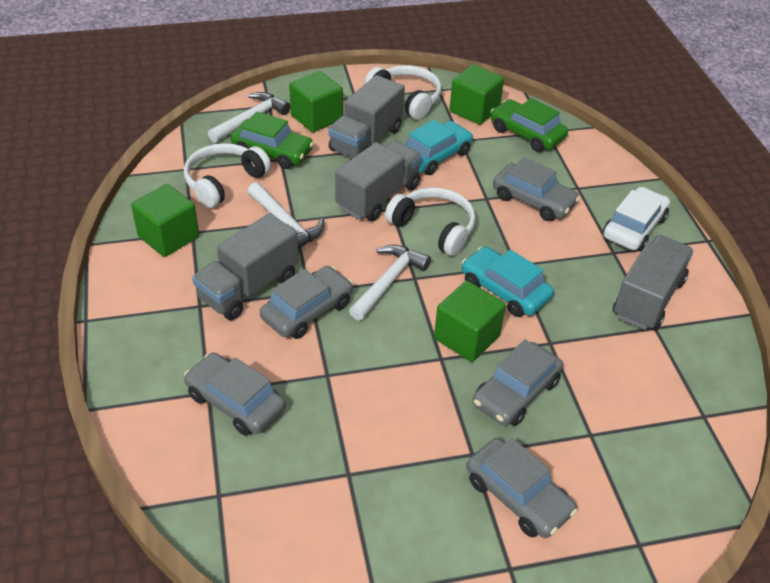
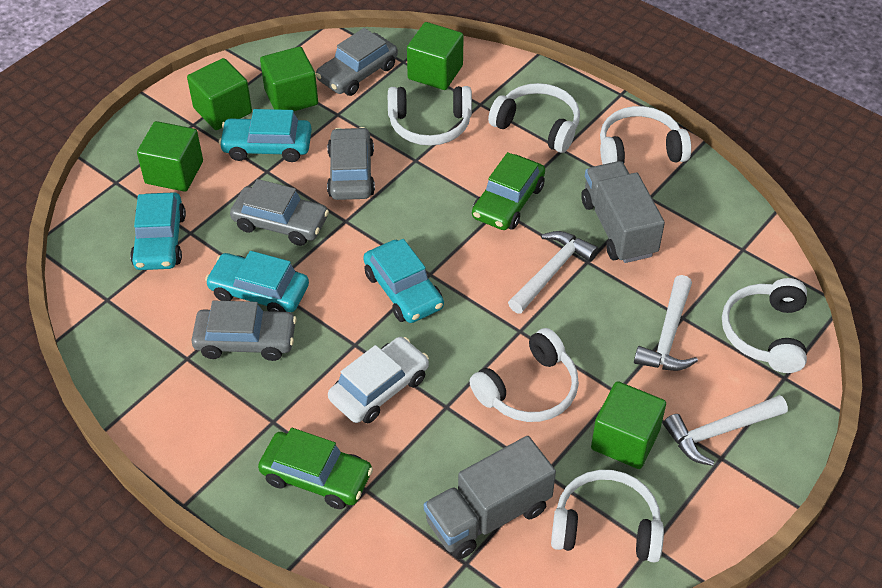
green cube: 4 -> 5
grey car: 5 -> 4
grey truck: 4 -> 2
turquoise car: 2 -> 4
white headphones: 3 -> 6

